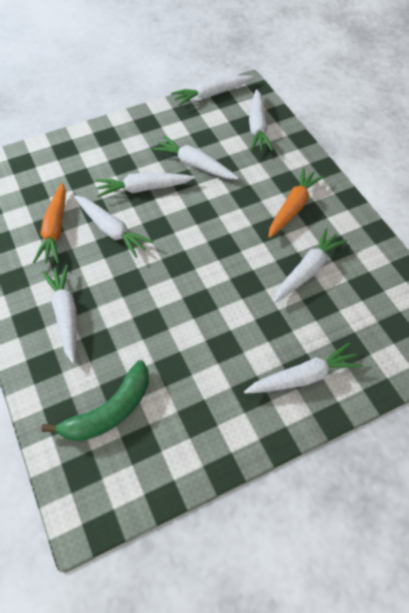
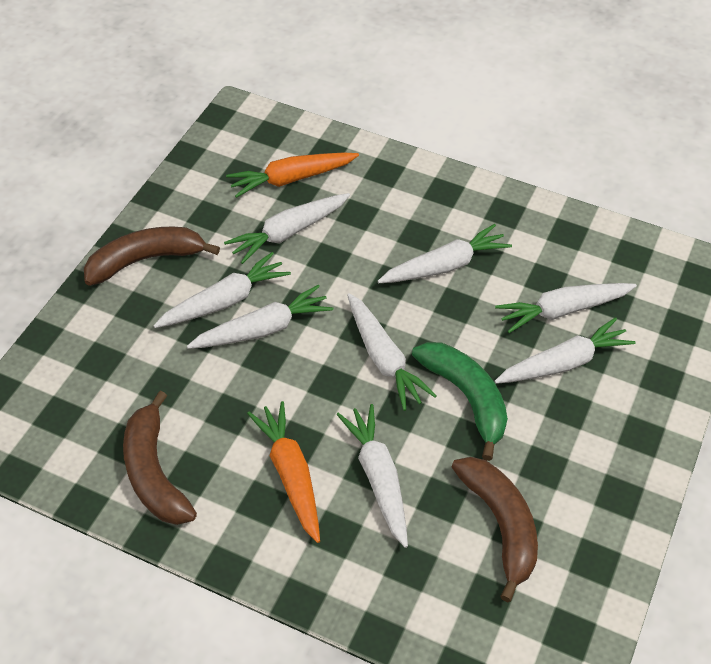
brown banana: 0 -> 3

